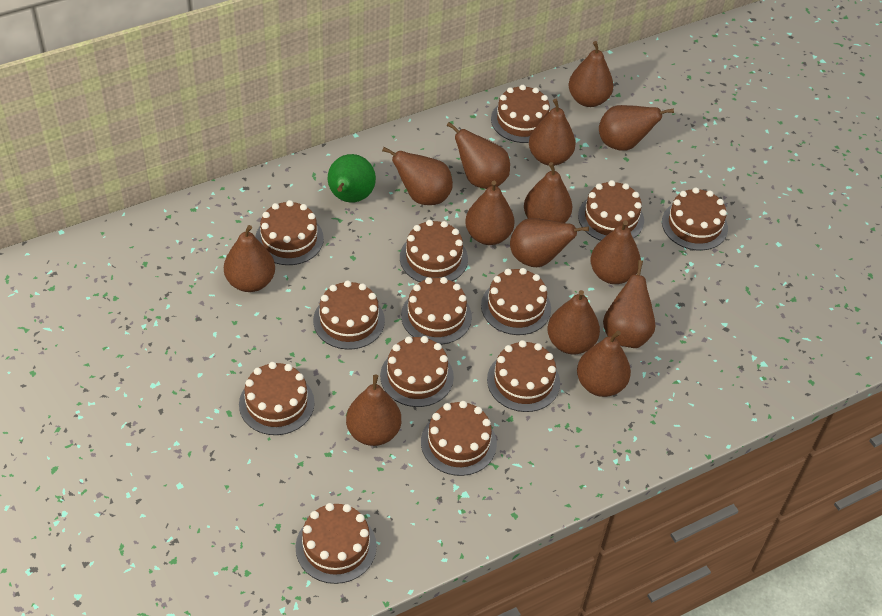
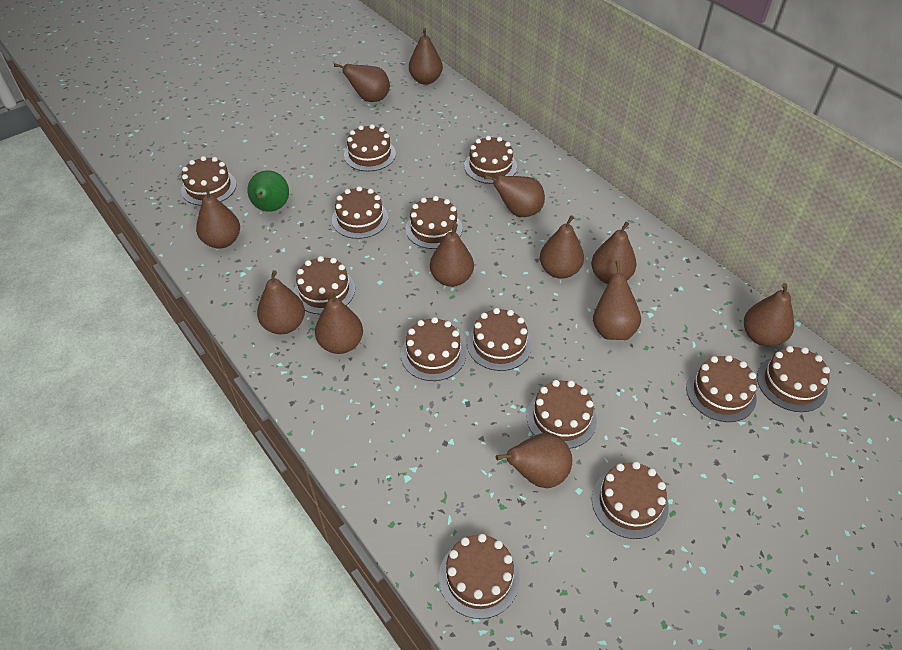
brown pear: 14 -> 12

